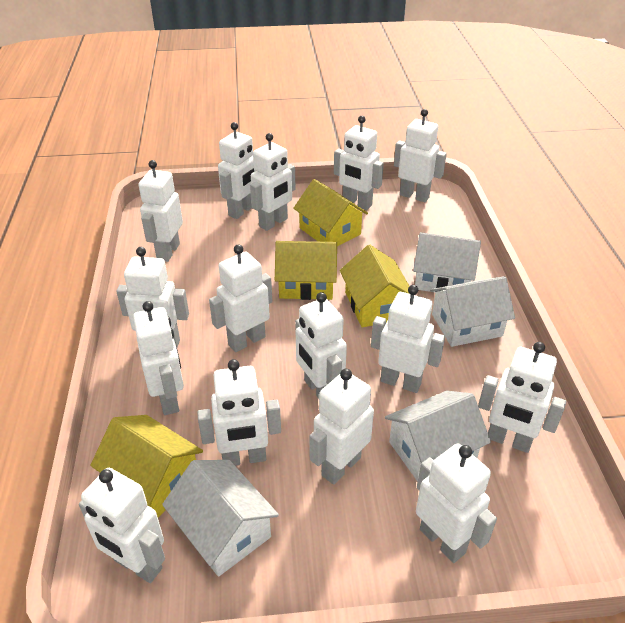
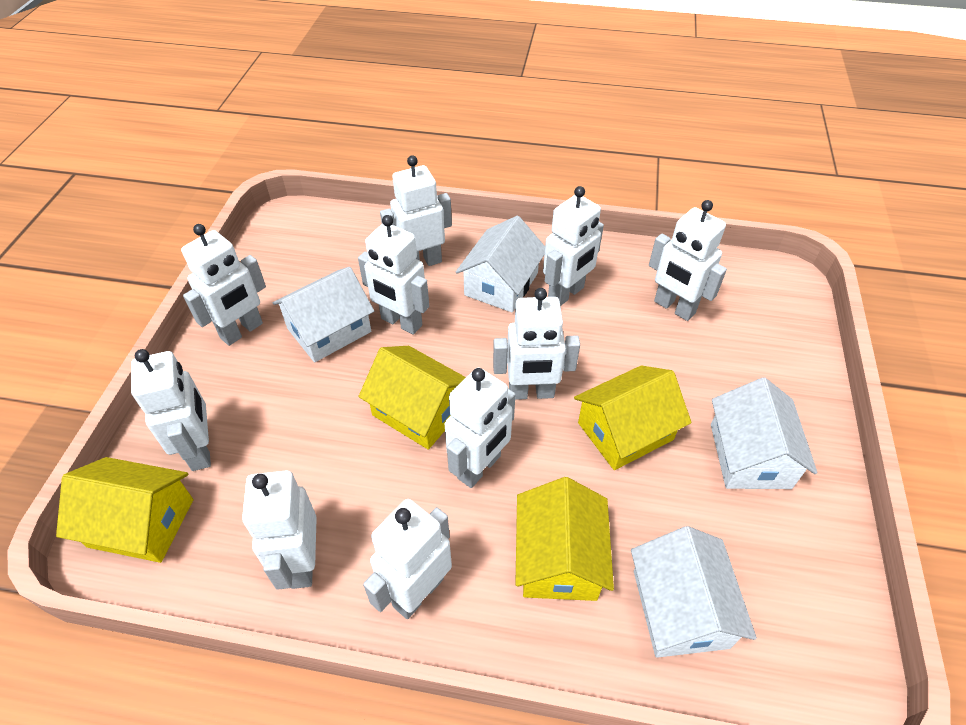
white robot: 15 -> 10

